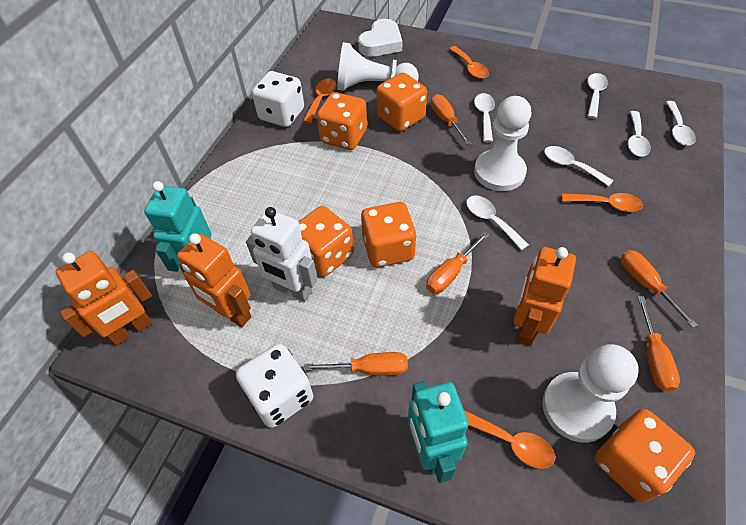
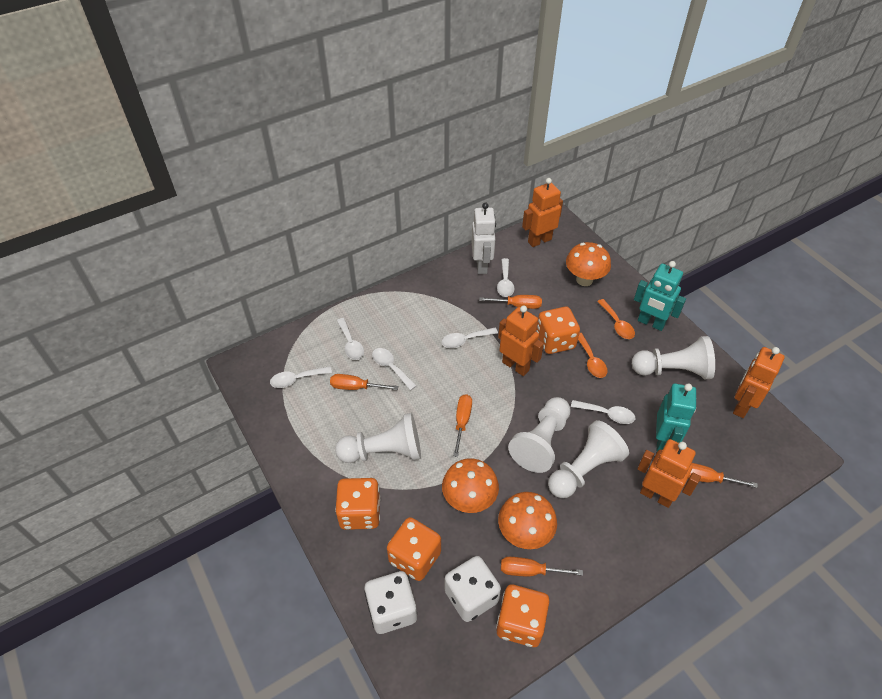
orange dice: 5 -> 4
orange mushroom: 0 -> 3
orange robot: 3 -> 4
orange spoon: 4 -> 2
white heart: 1 -> 0
white pawn: 3 -> 4

